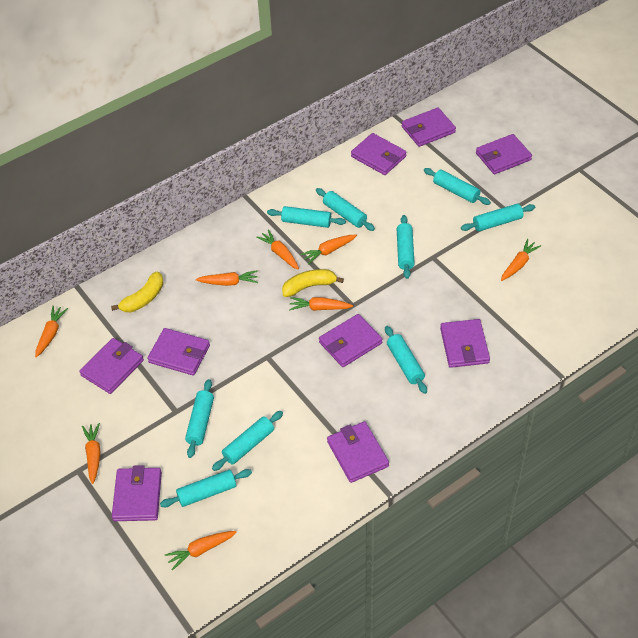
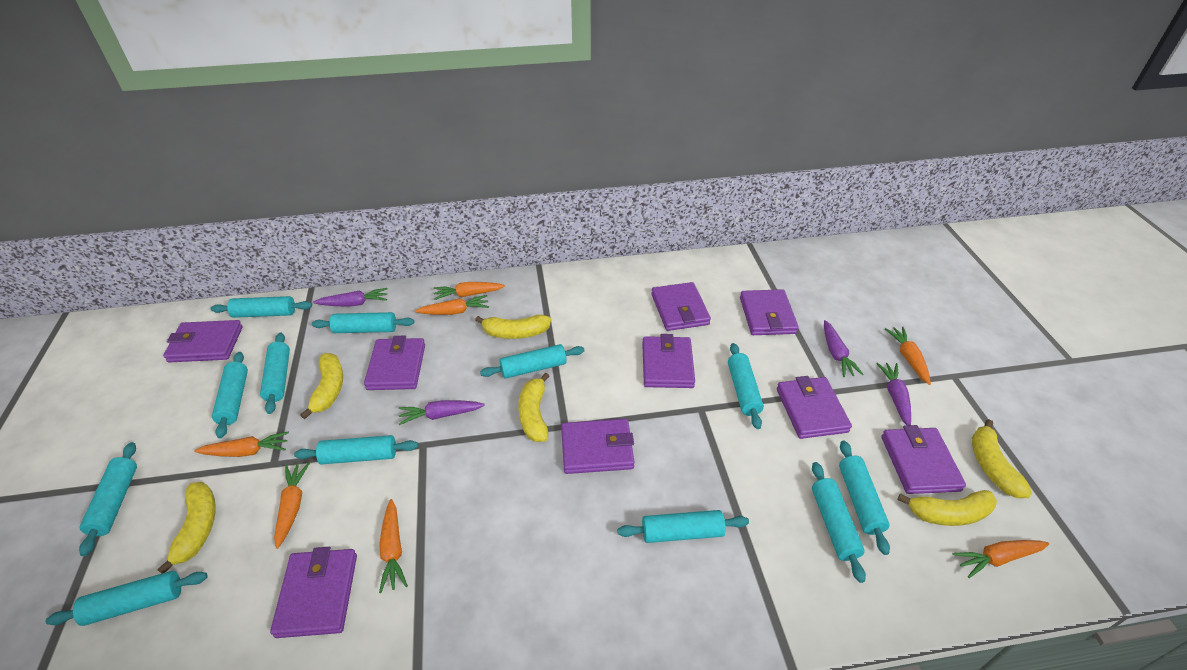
orange carrot: 8 -> 7
purple carrot: 0 -> 4
turquoise rolling pin: 9 -> 12
yellow banana: 2 -> 6

